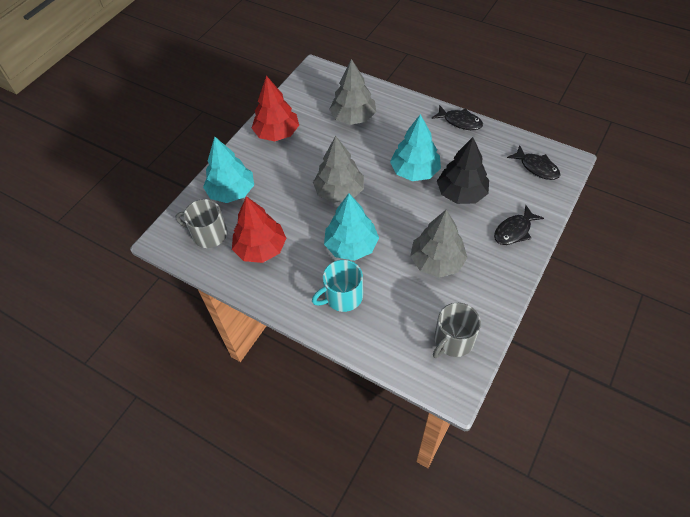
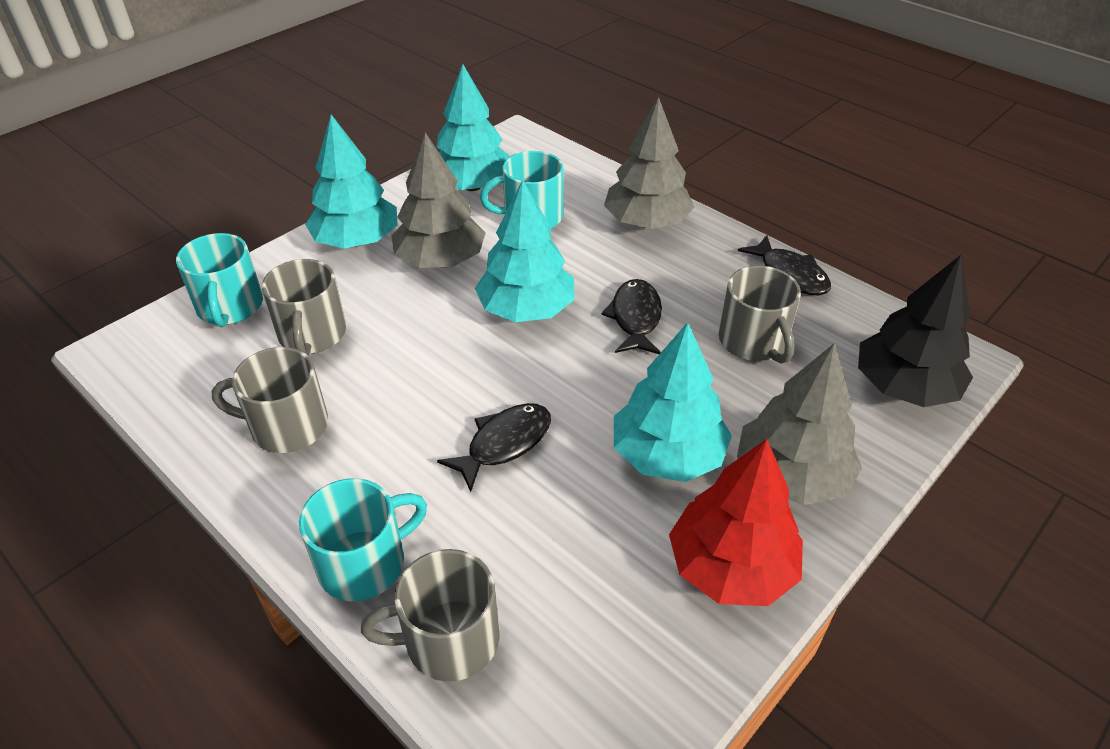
grey mug: 2 -> 4
red tree: 2 -> 1
turquoise mug: 1 -> 3
turquoise tree: 3 -> 4

